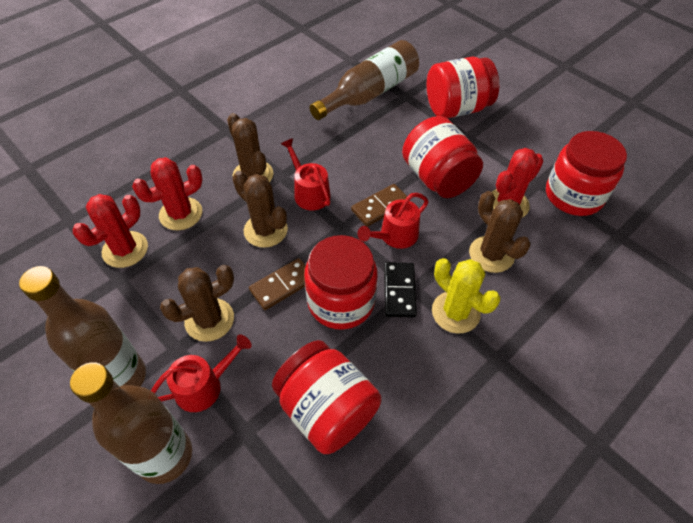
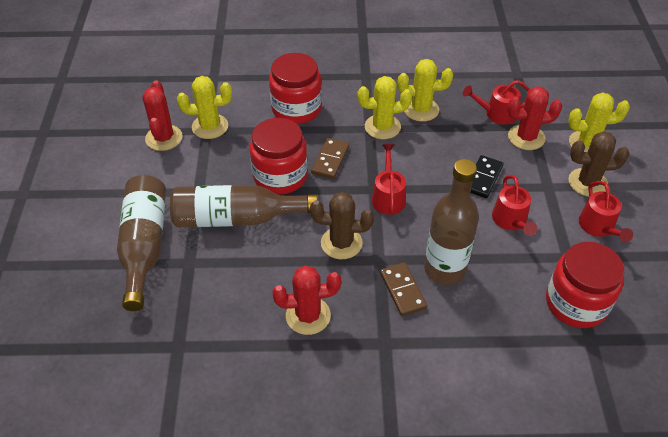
brown cactus: 4 -> 2
red jar: 5 -> 3
red watering can: 3 -> 4
yellow cactus: 1 -> 4

